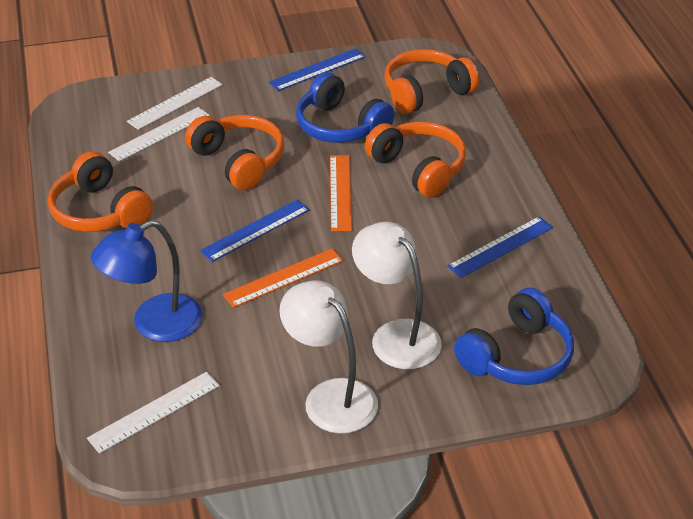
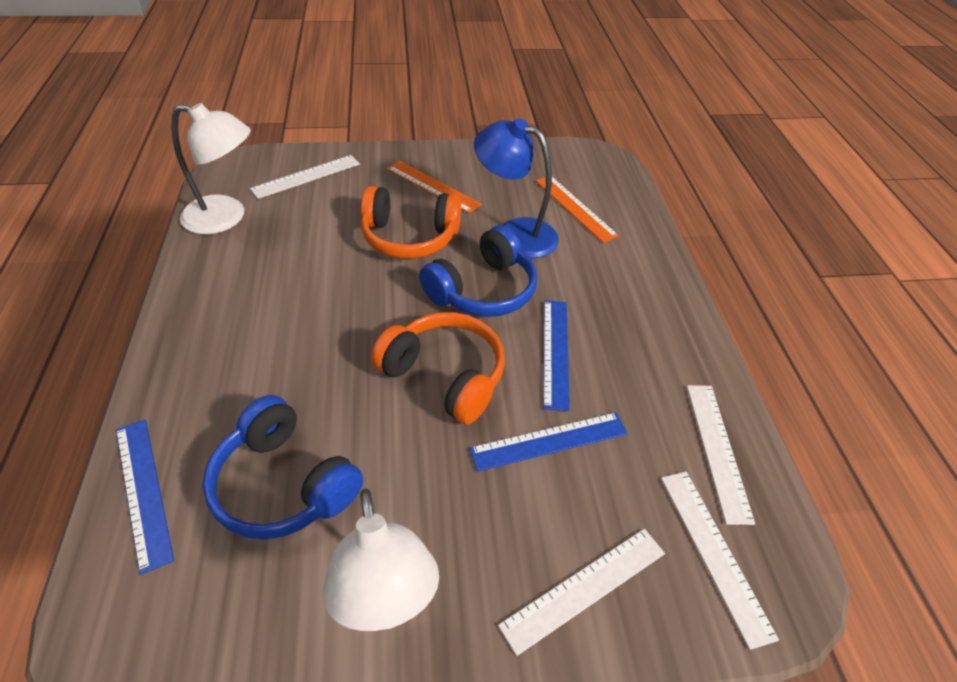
orange headphones: 4 -> 2
white ruler: 3 -> 4

